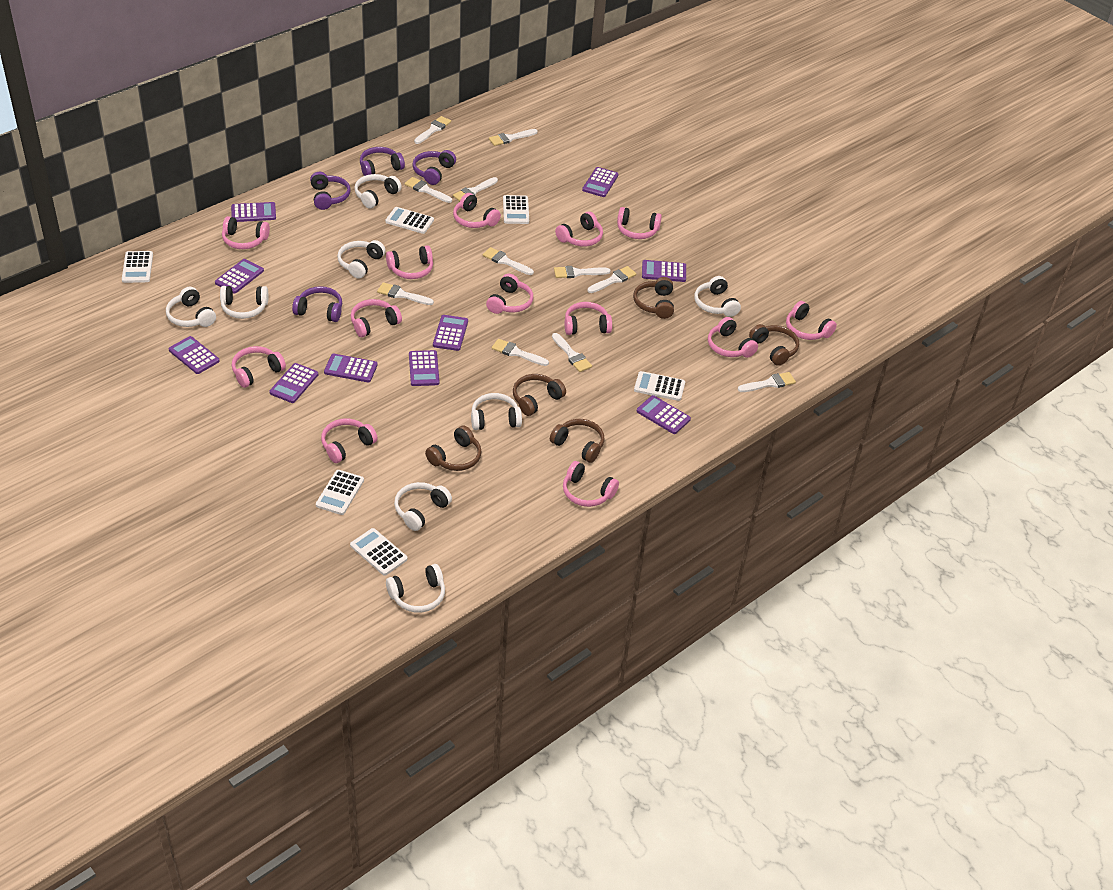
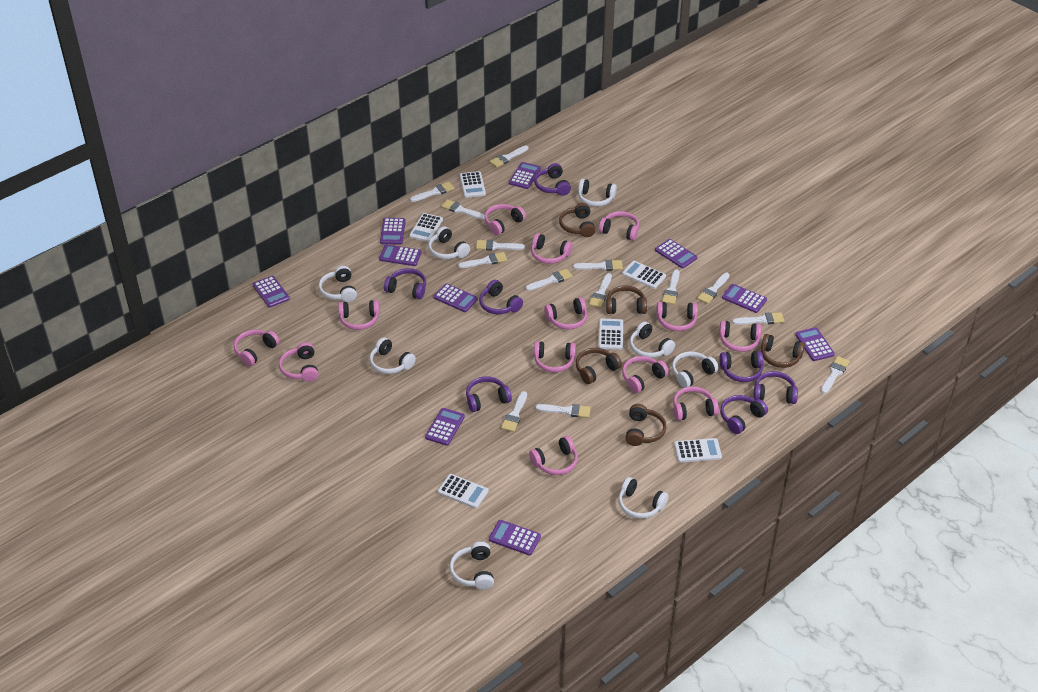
purple headphones: 4 -> 7
white brush: 11 -> 14

